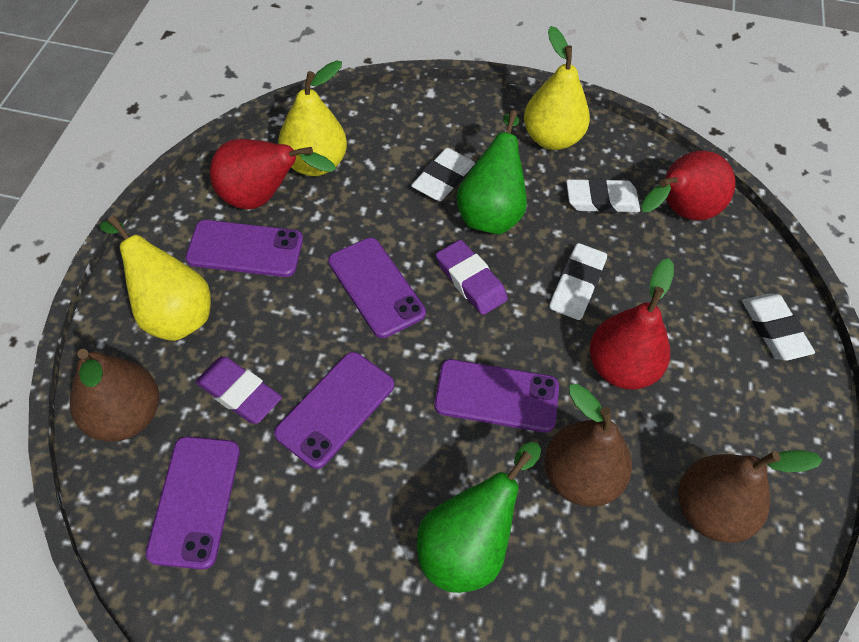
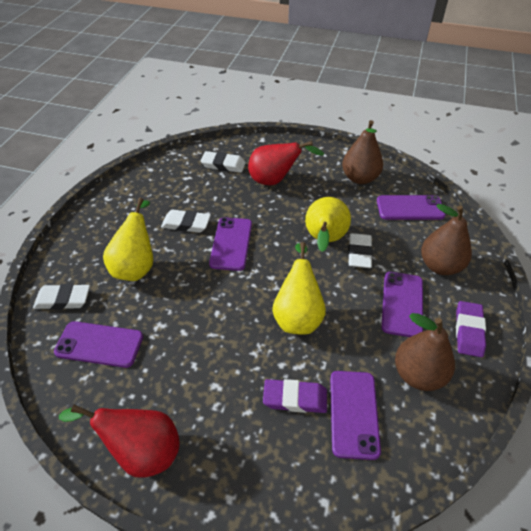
green pear: 2 -> 0
red pear: 3 -> 2

